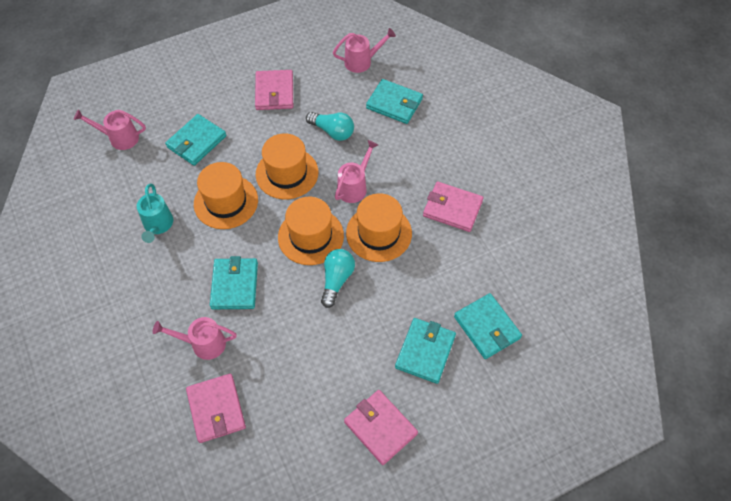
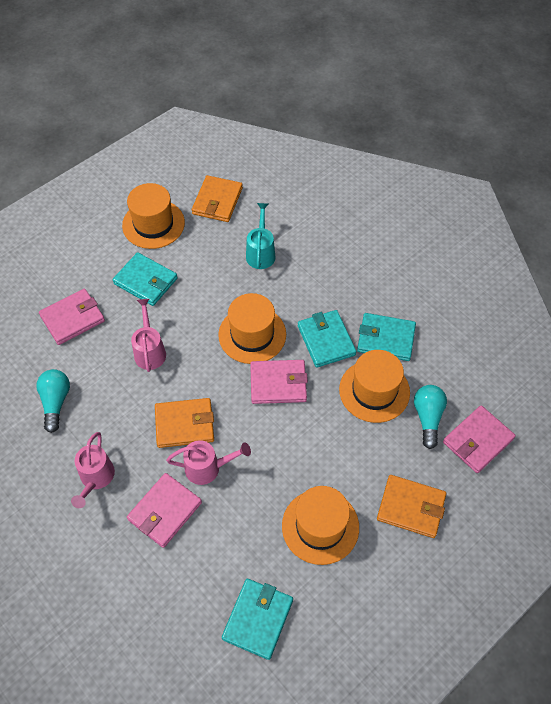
orange wallet: 0 -> 3
pink watering can: 4 -> 3
turquoise wallet: 5 -> 4

